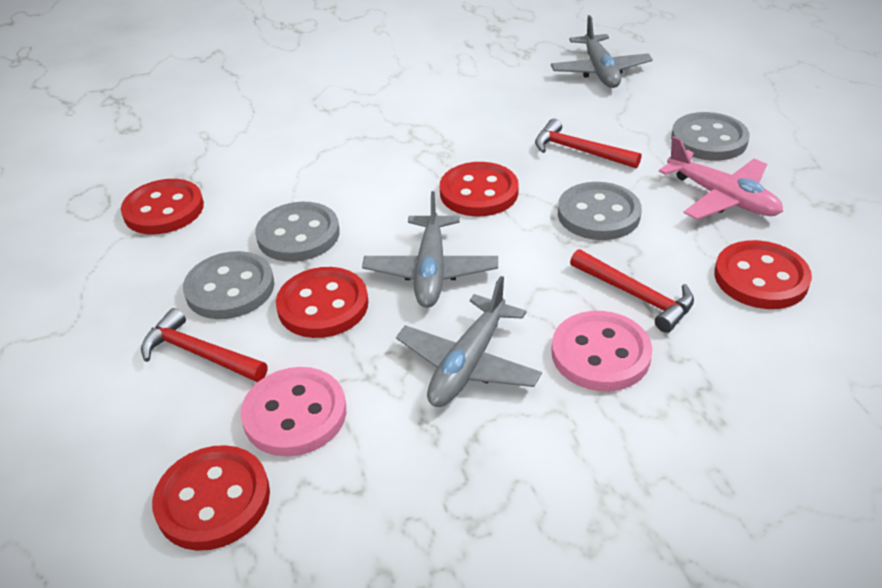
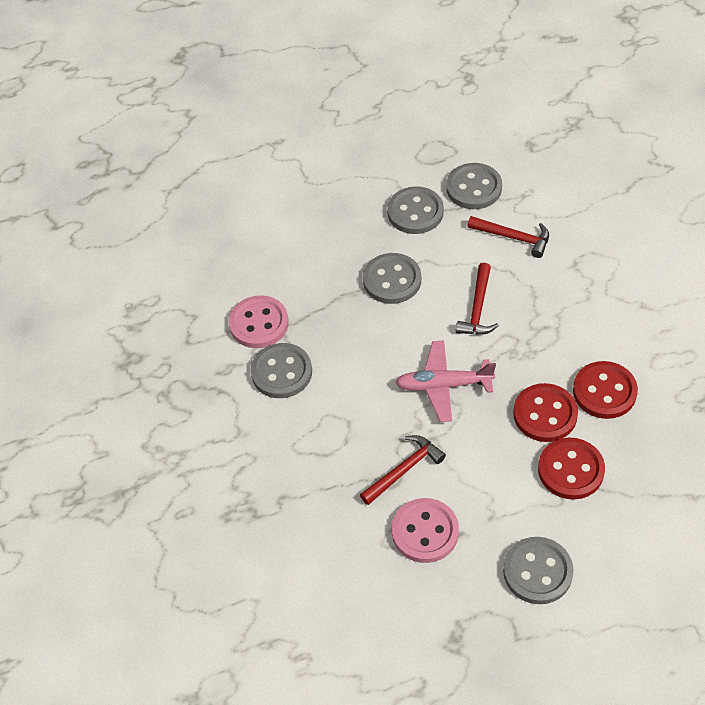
grey button: 4 -> 5
grey plane: 3 -> 0
red button: 5 -> 3

